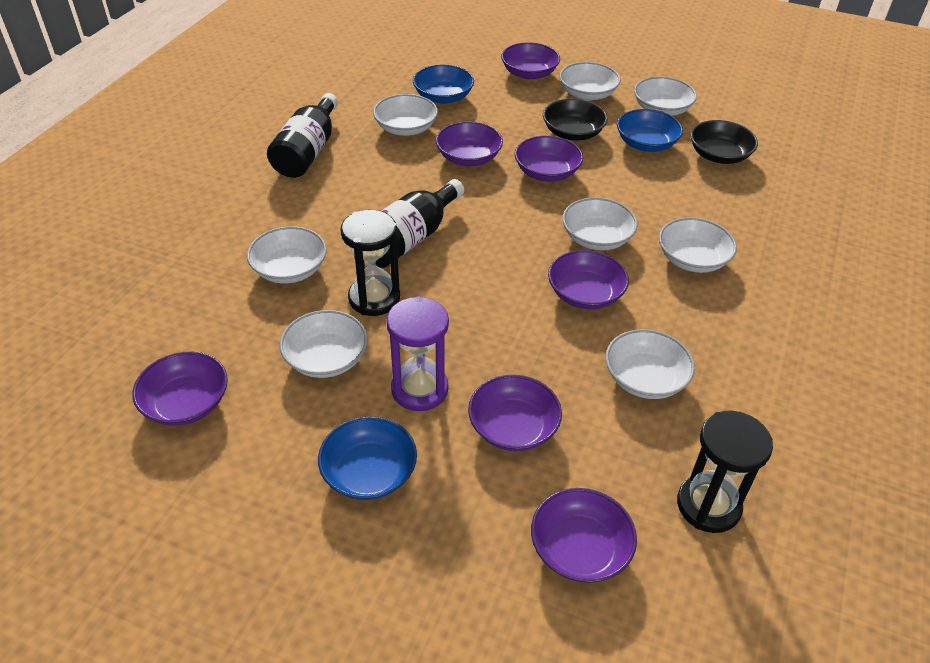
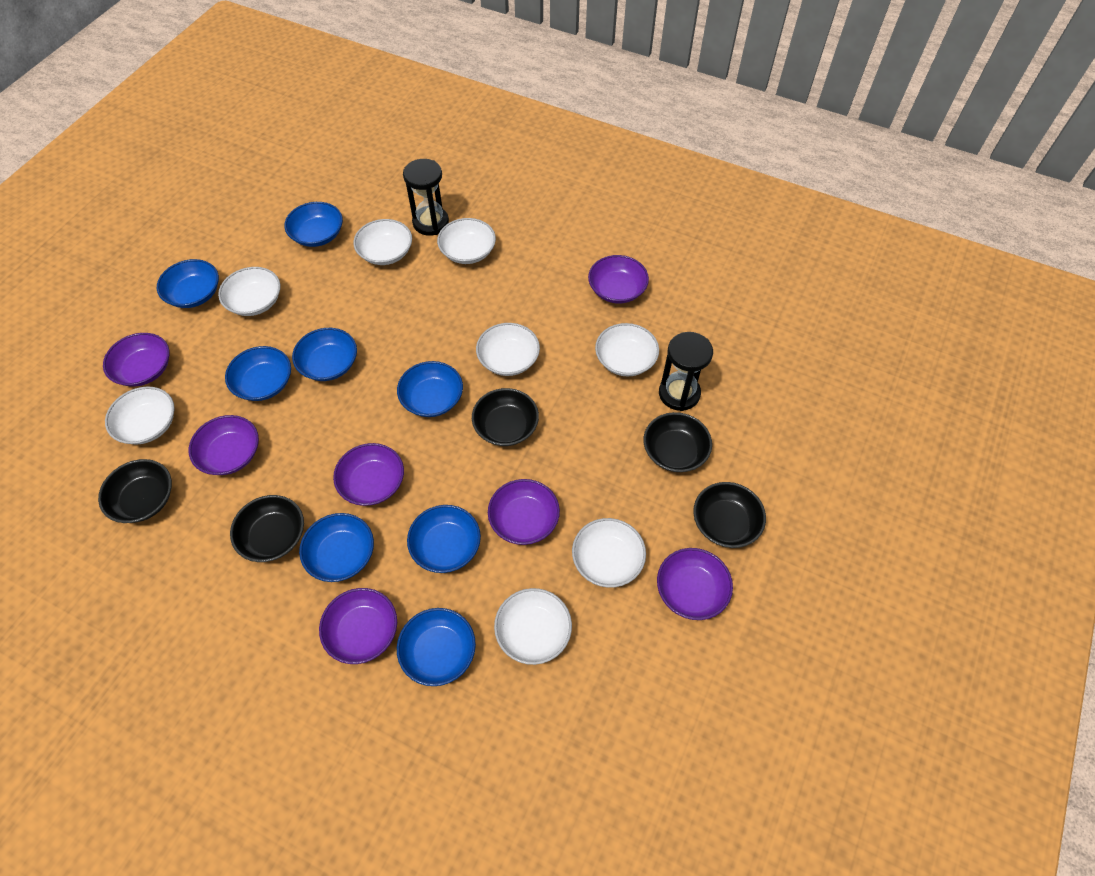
black bottle: 2 -> 0
black bowl: 2 -> 5
blue bowl: 3 -> 8
purple hourglass: 1 -> 0

